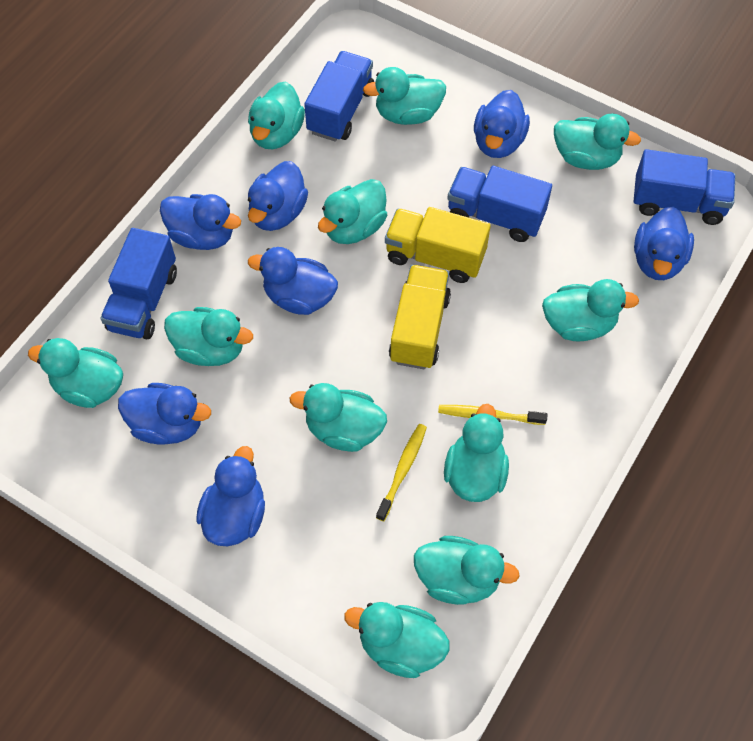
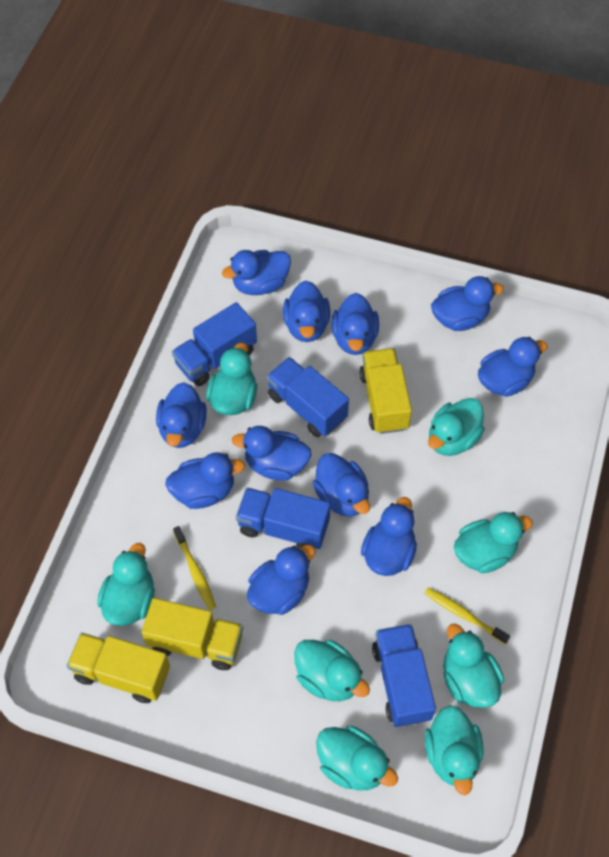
blue duck: 7 -> 11
turquoise duck: 11 -> 8
yellow truck: 2 -> 3

